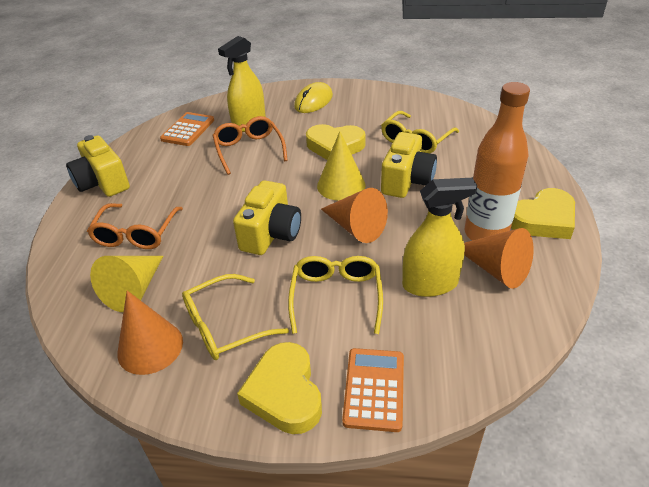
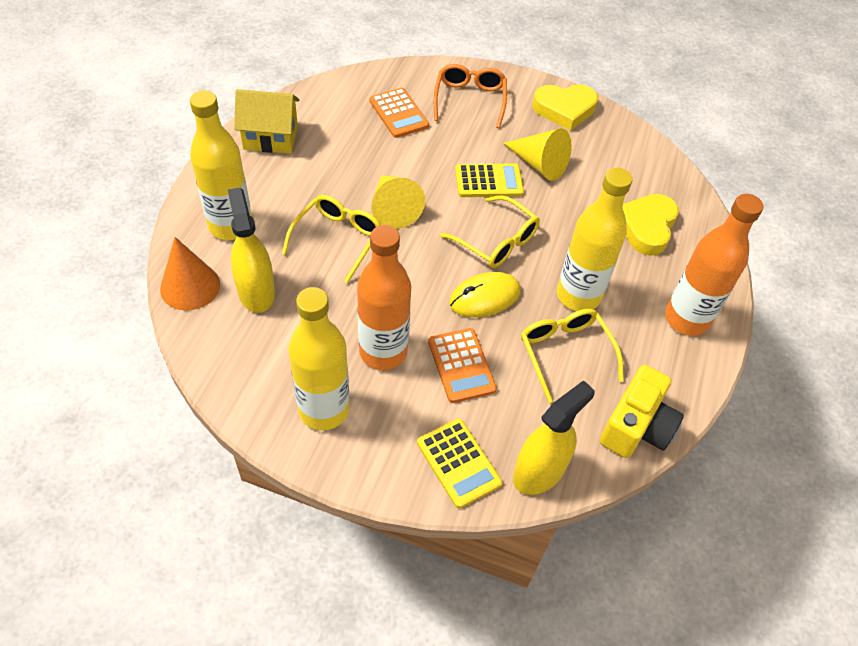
orange bottle: 1 -> 2
orange cone: 3 -> 1
orange glasses: 2 -> 1
yellow bottle: 0 -> 3
yellow calculator: 0 -> 2
yellow camera: 3 -> 1
yellow heart: 3 -> 2
yellow house: 0 -> 1

